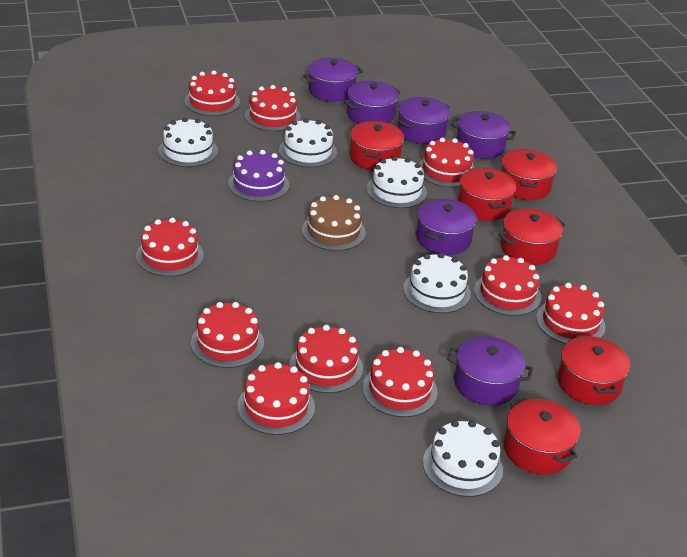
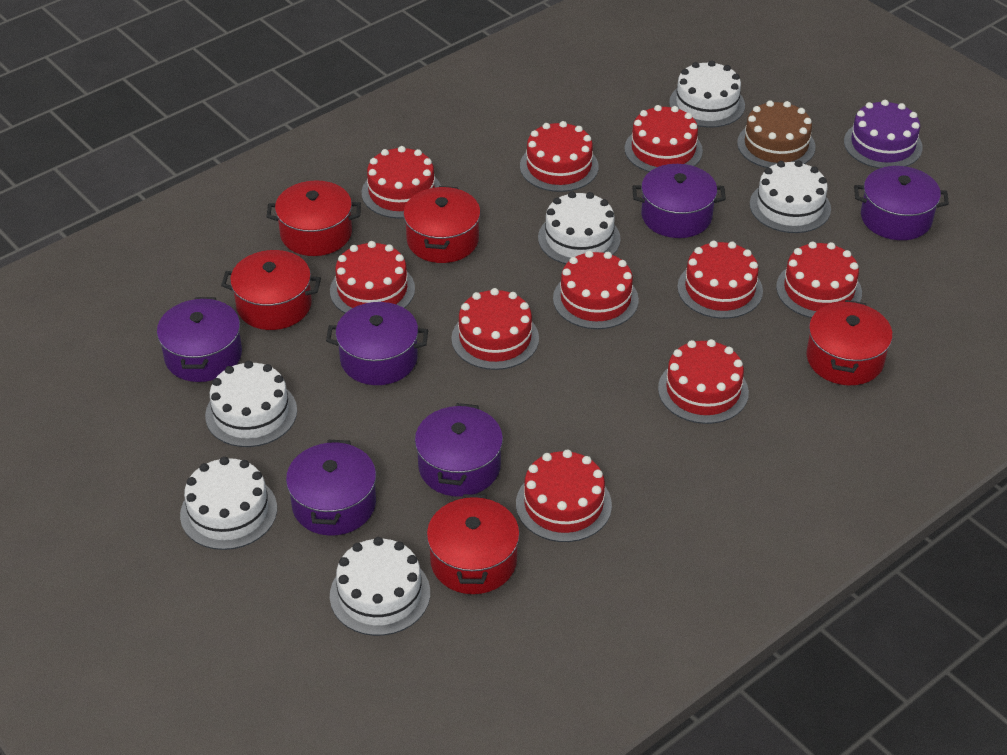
red pot: 6 -> 5
white cake: 5 -> 6

